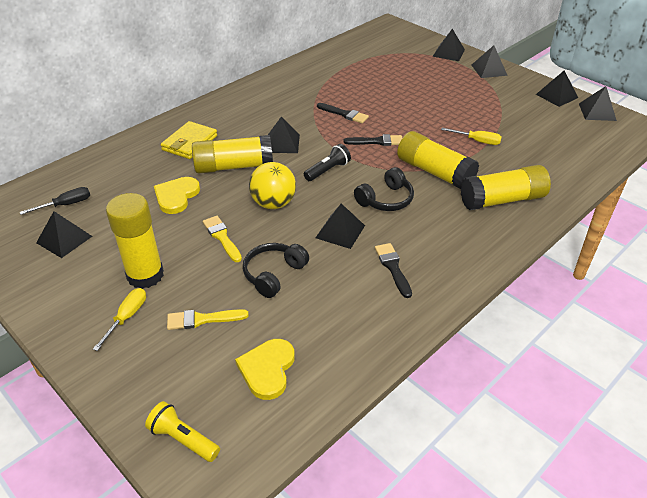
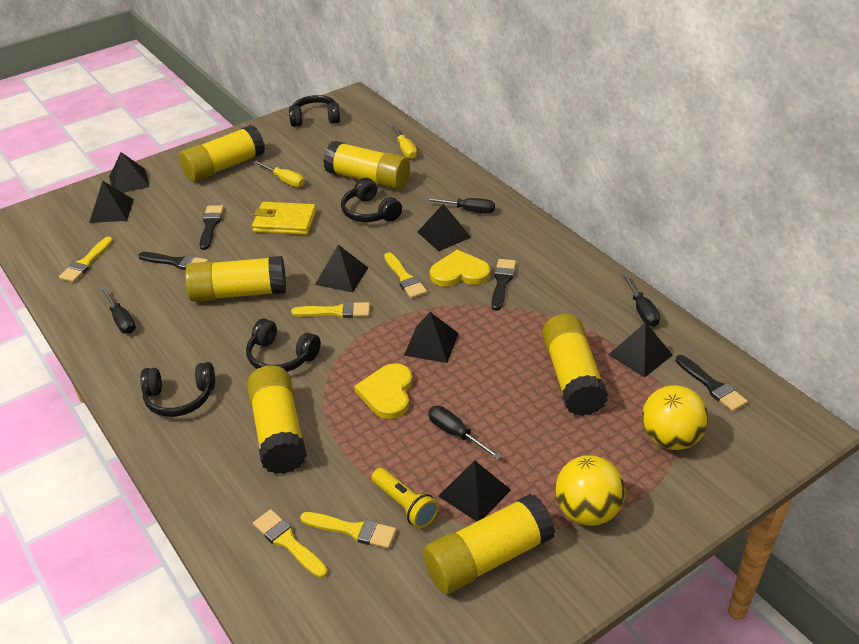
black brush: 3 -> 4
black flashlight: 1 -> 0
black headphones: 2 -> 4
black screwdriver: 1 -> 4
yellow ball: 1 -> 2
yellow brush: 2 -> 5
yellow glue stick: 4 -> 6

